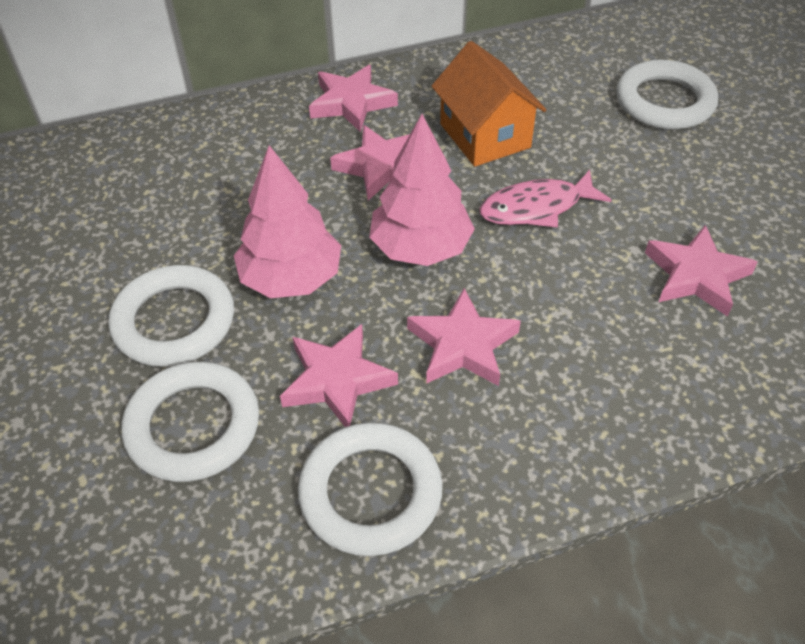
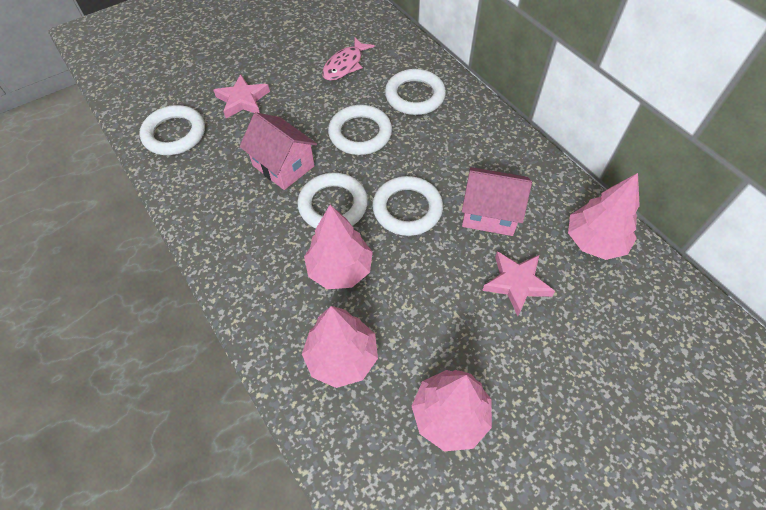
orange house: 1 -> 0
pink house: 0 -> 2
pink star: 5 -> 2
pink tree: 2 -> 4
white ring: 4 -> 5

